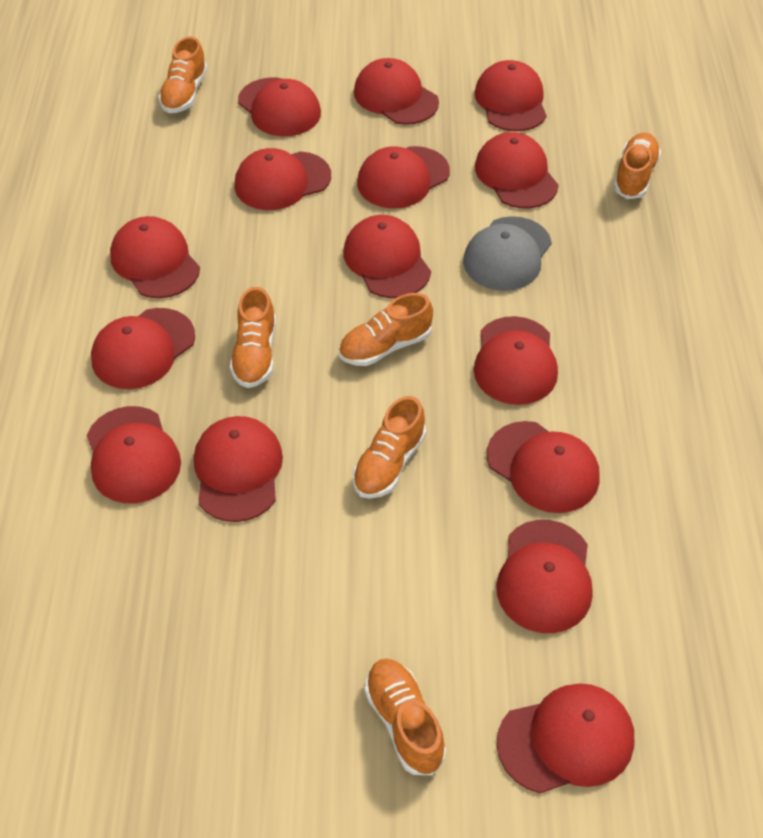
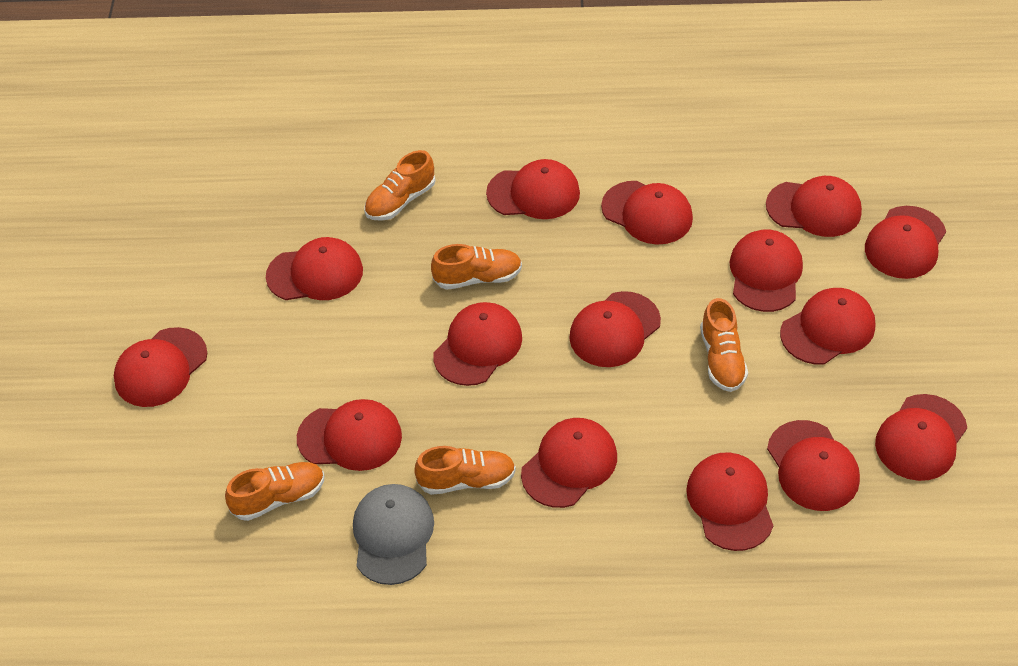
orange shoe: 6 -> 5

